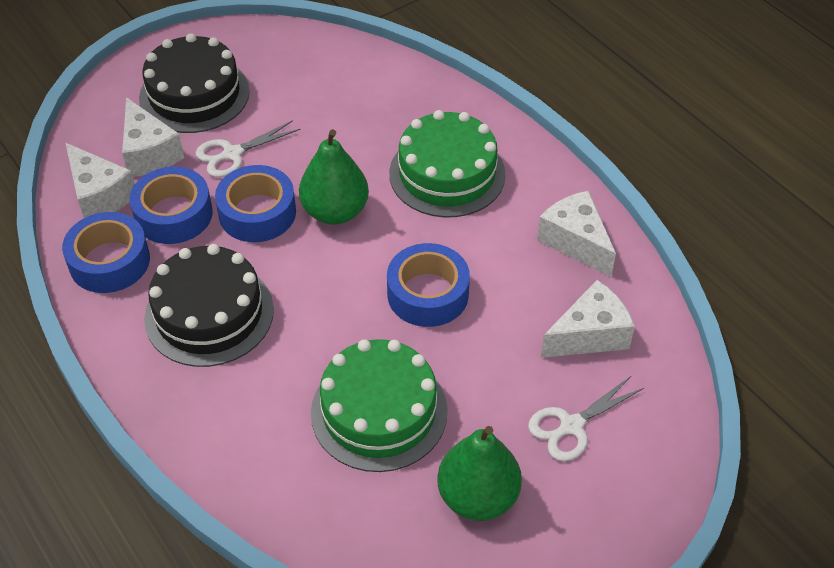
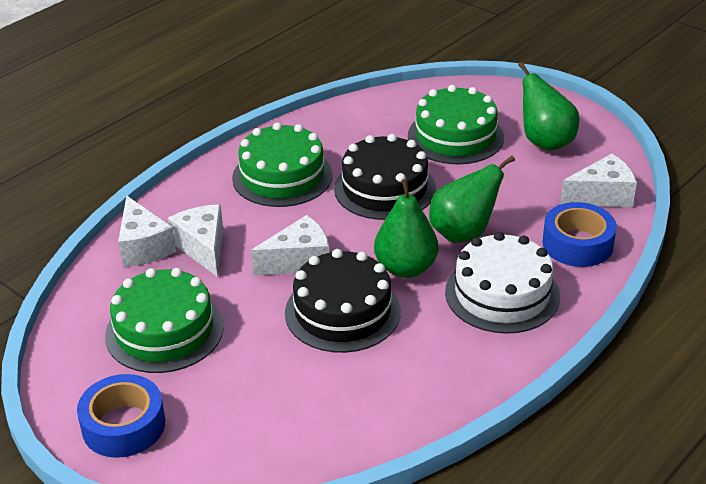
blue tape: 4 -> 2
green cake: 2 -> 3
green pear: 2 -> 3
white cake: 0 -> 1
white scissors: 2 -> 0

